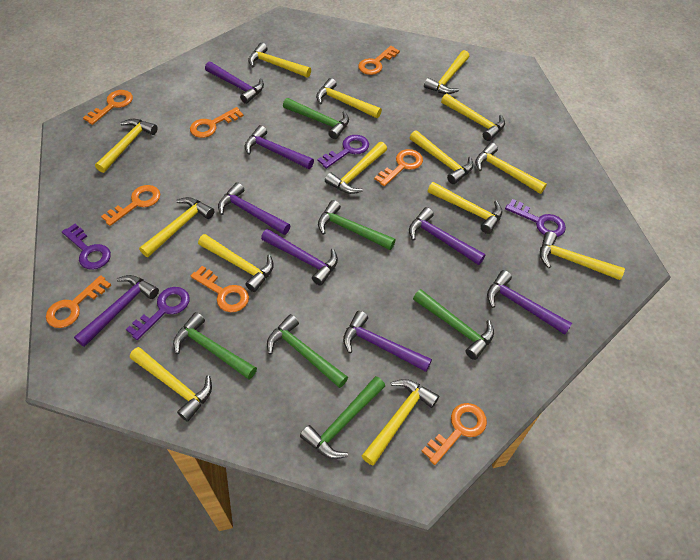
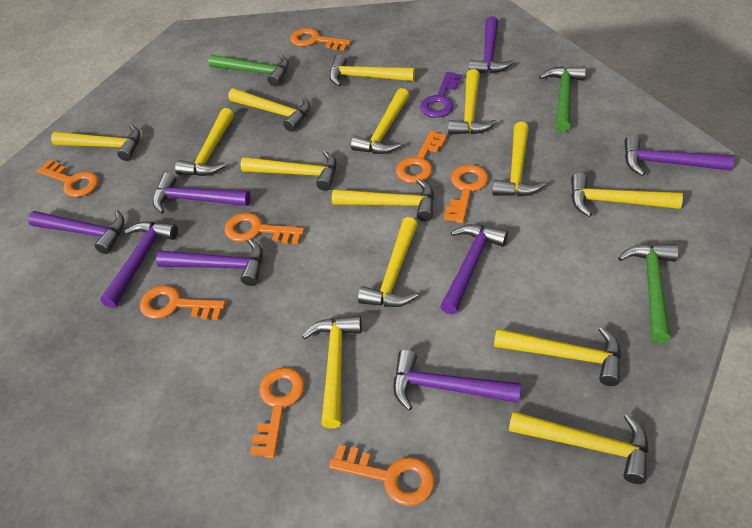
green hammer: 6 -> 3
purple key: 4 -> 1

